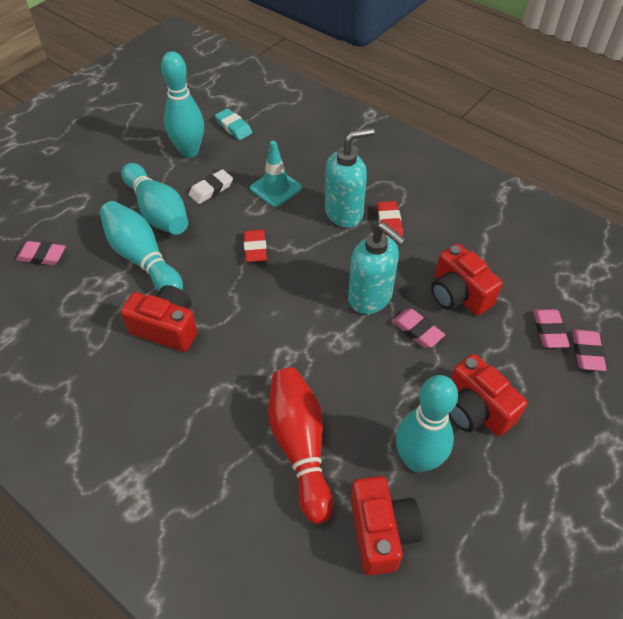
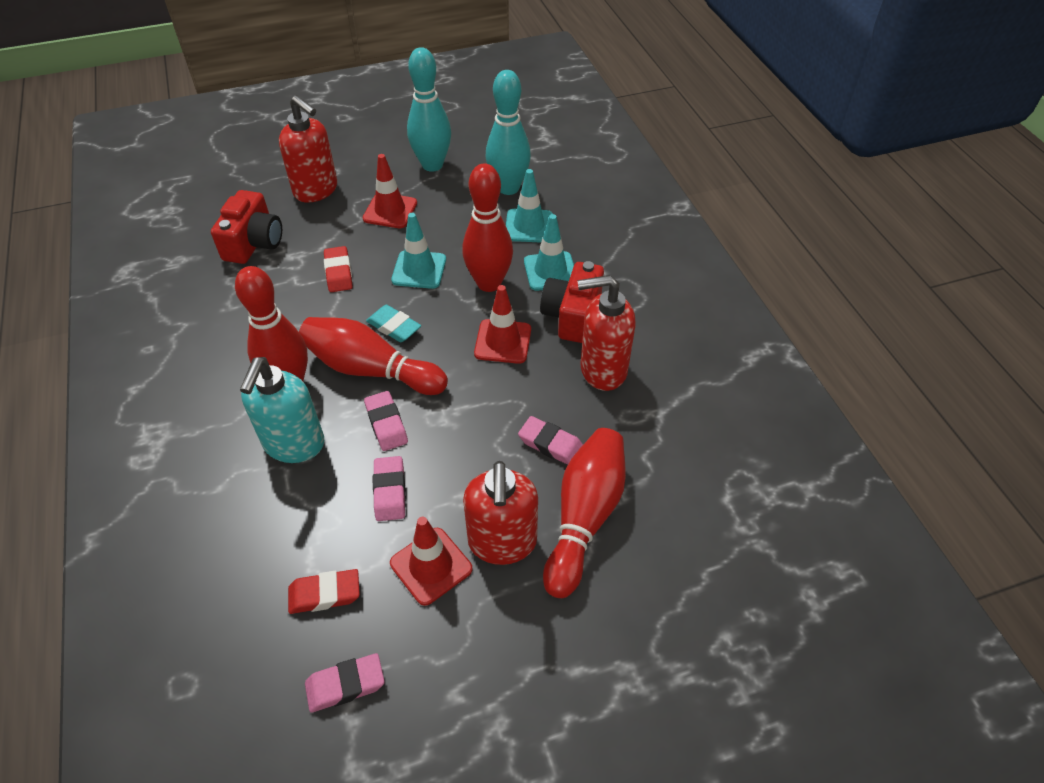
red bowling pin: 1 -> 4
red camera: 4 -> 2
red soap dispenser: 0 -> 3
red traffic cone: 0 -> 3
turquoise bowling pin: 4 -> 2
turquoise soap dispenser: 2 -> 1
turquoise traffic cone: 1 -> 3
white eraser: 1 -> 0

